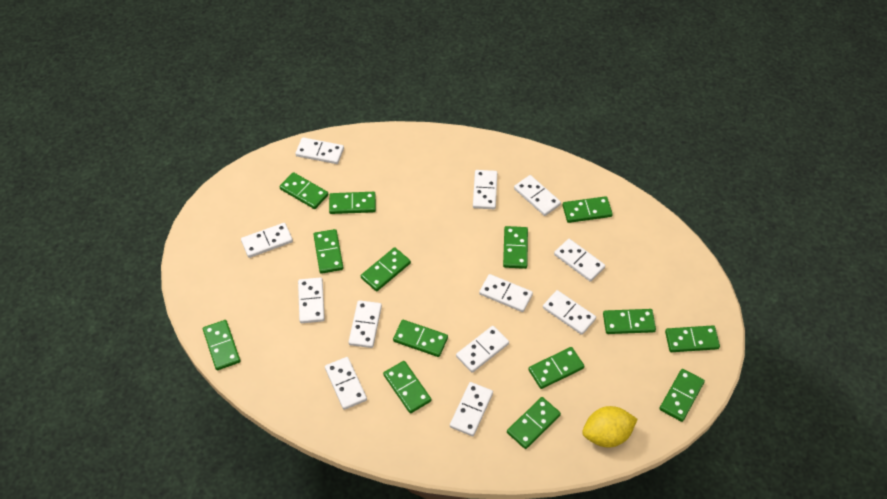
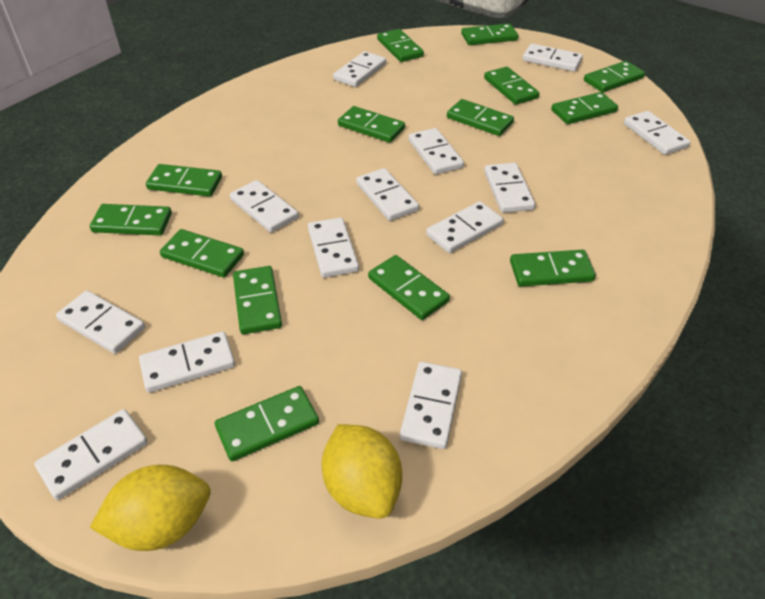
white domino: 12 -> 13
yellow lemon: 1 -> 2

